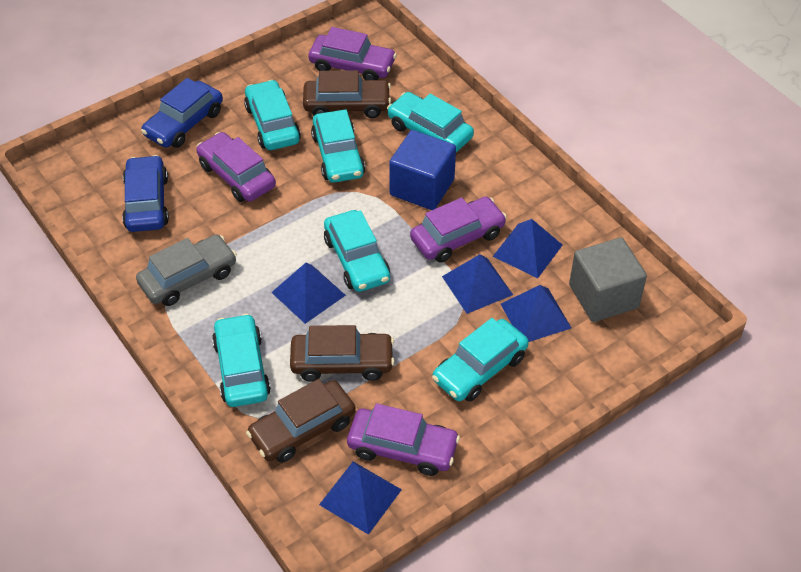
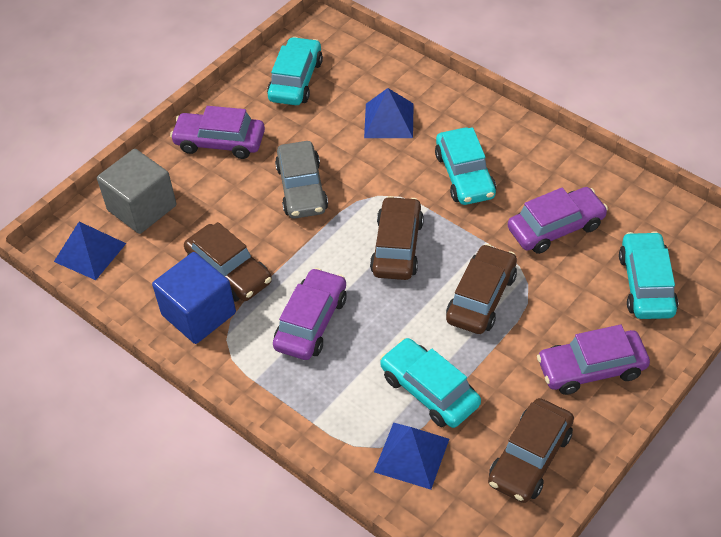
blue car: 2 -> 0
blue pyramid: 5 -> 3
brown car: 3 -> 4
turquoise car: 6 -> 4

